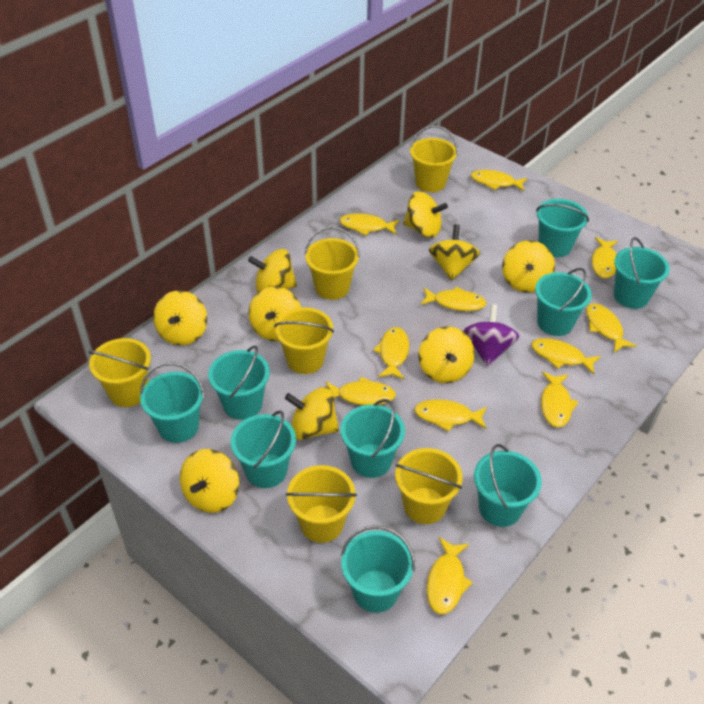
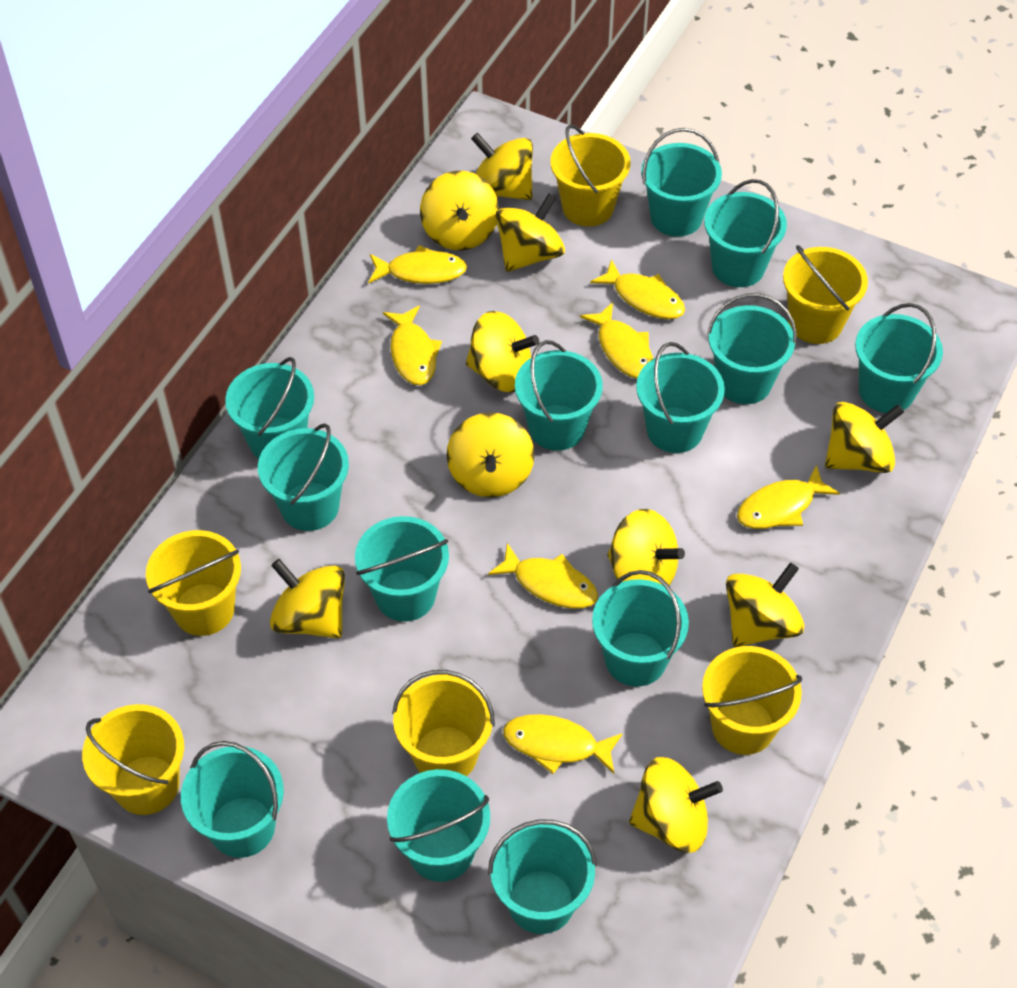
purple spinning top: 1 -> 0
turquoise bucket: 9 -> 13
yellow fish: 11 -> 7
yellow spinning top: 9 -> 10

